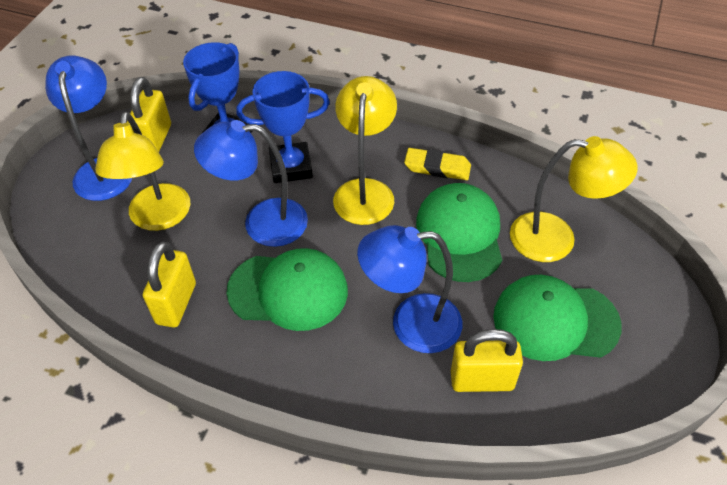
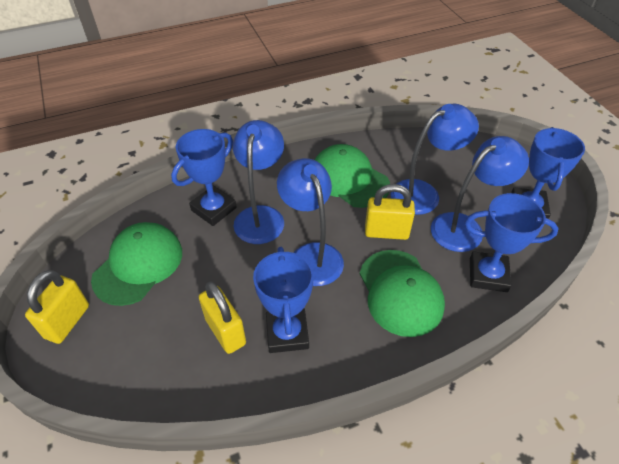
blue lamp: 3 -> 4
blue trophy: 2 -> 4
yellow eraser: 1 -> 0
yellow lamp: 3 -> 0

